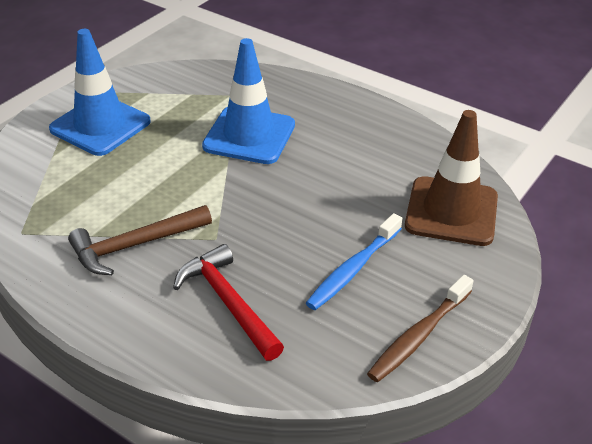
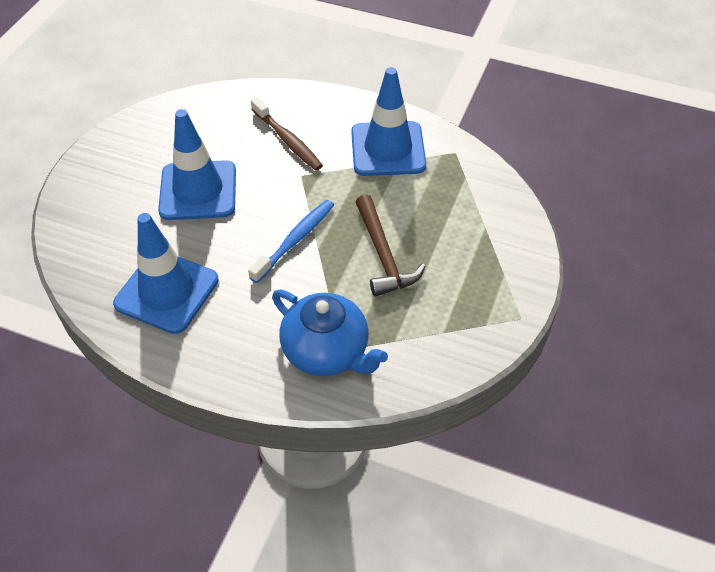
blue teapot: 0 -> 1
blue traffic cone: 2 -> 3
brown traffic cone: 1 -> 0
red hammer: 1 -> 0

